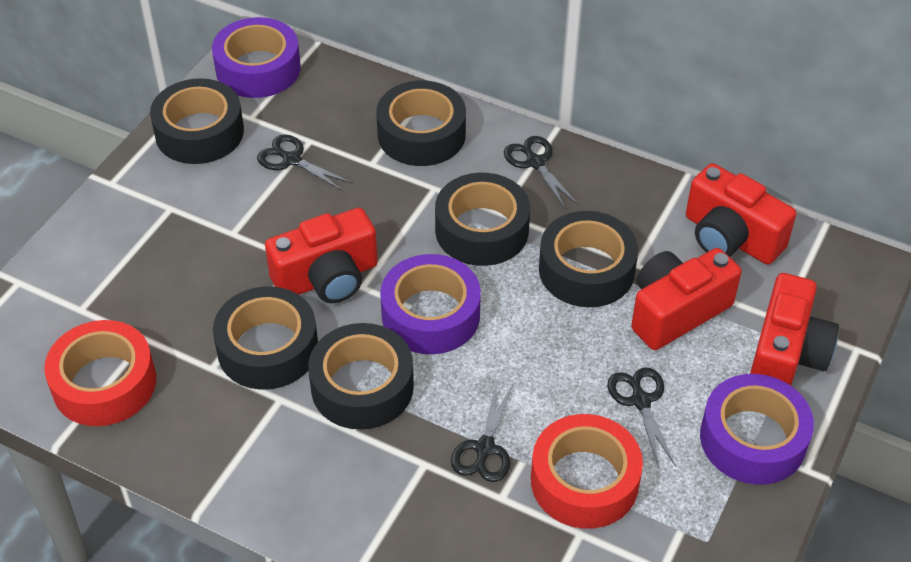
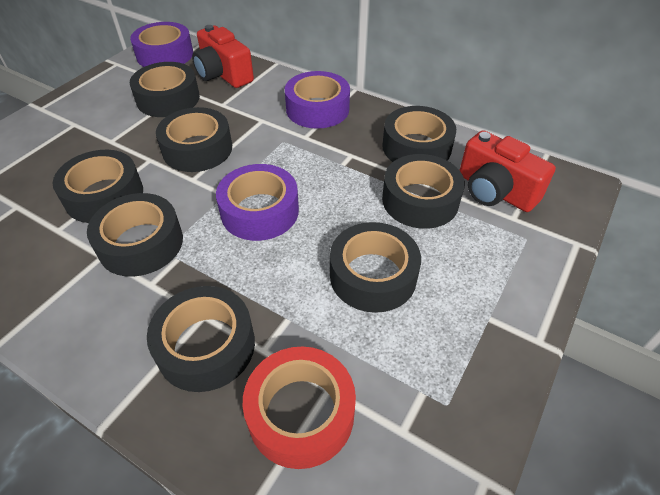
black scissors: 4 -> 0
black tape: 6 -> 8
red camera: 4 -> 2
red tape: 2 -> 1

